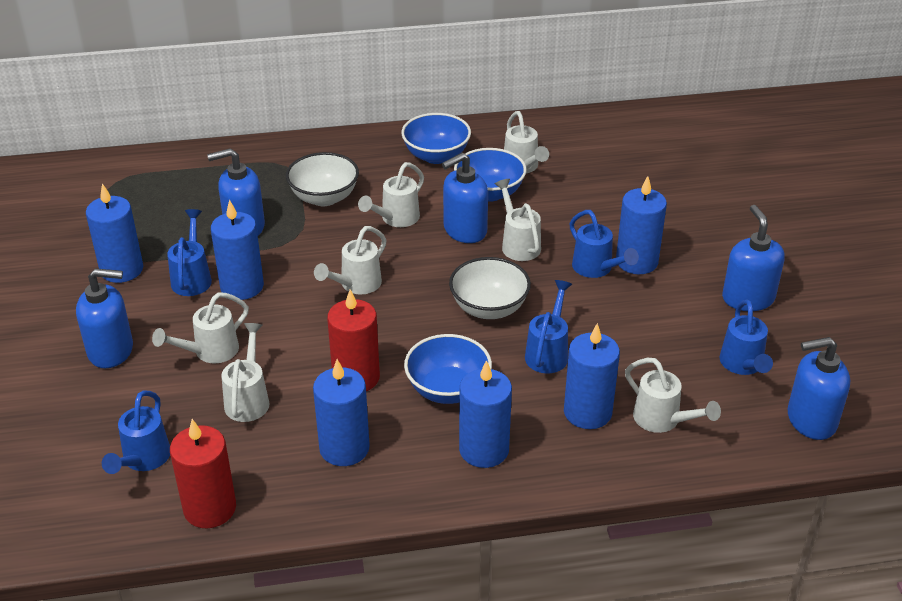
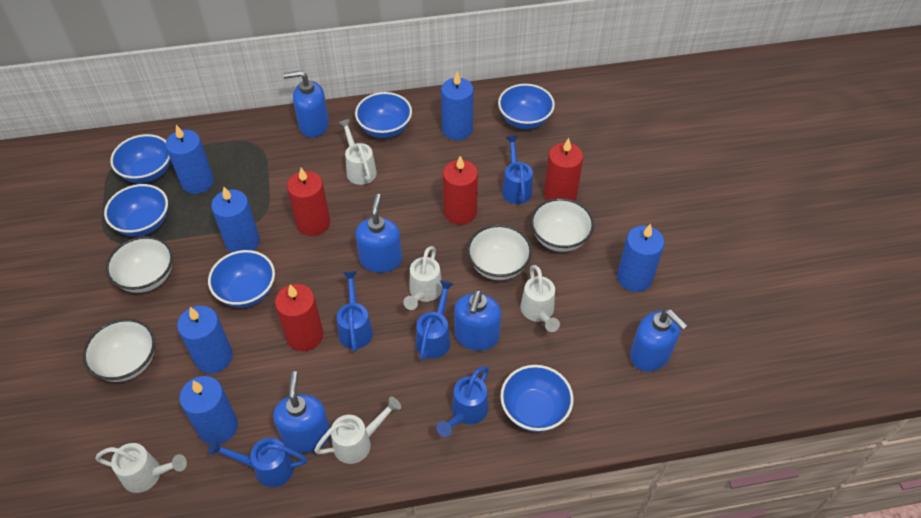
blue bowl: 3 -> 6
red candle: 2 -> 4
white bowl: 2 -> 4
white watering can: 7 -> 5

